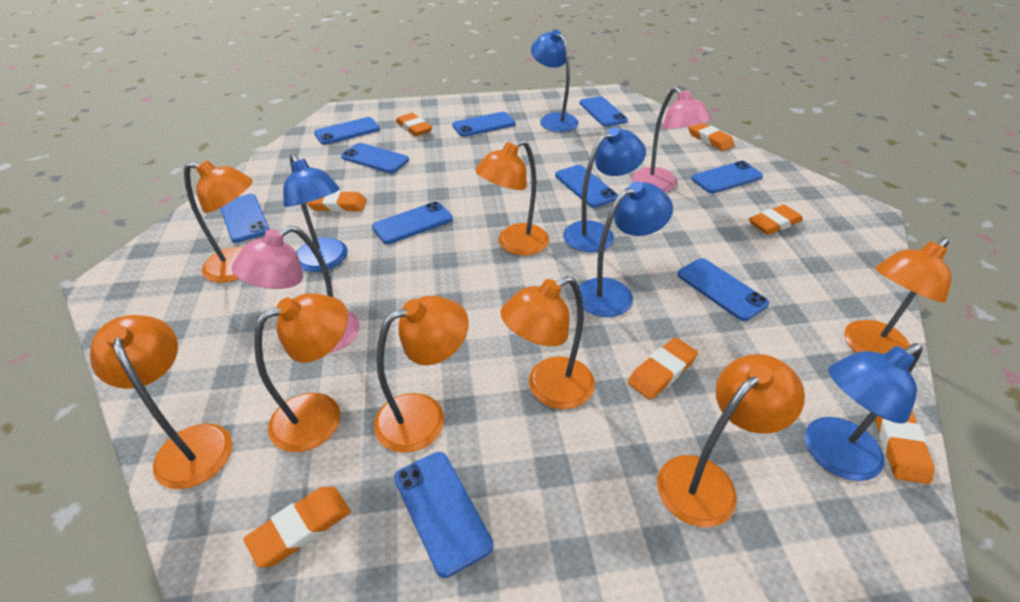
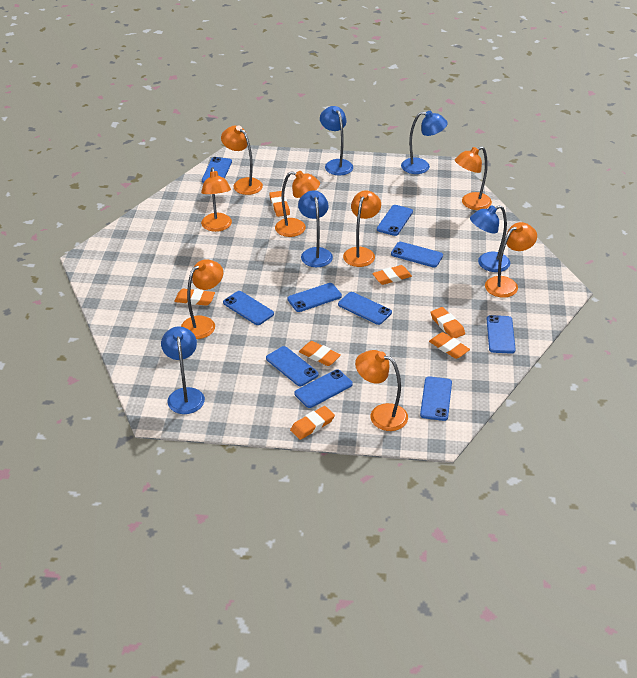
pink lamp: 2 -> 0

